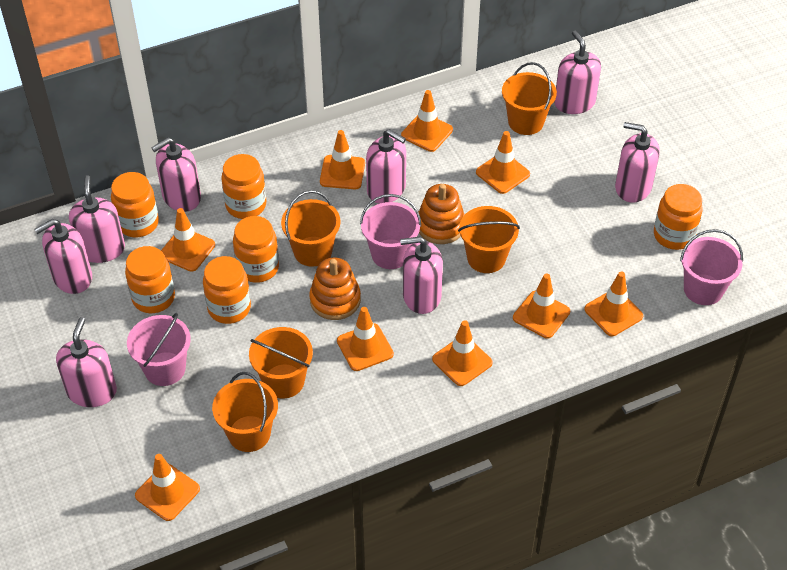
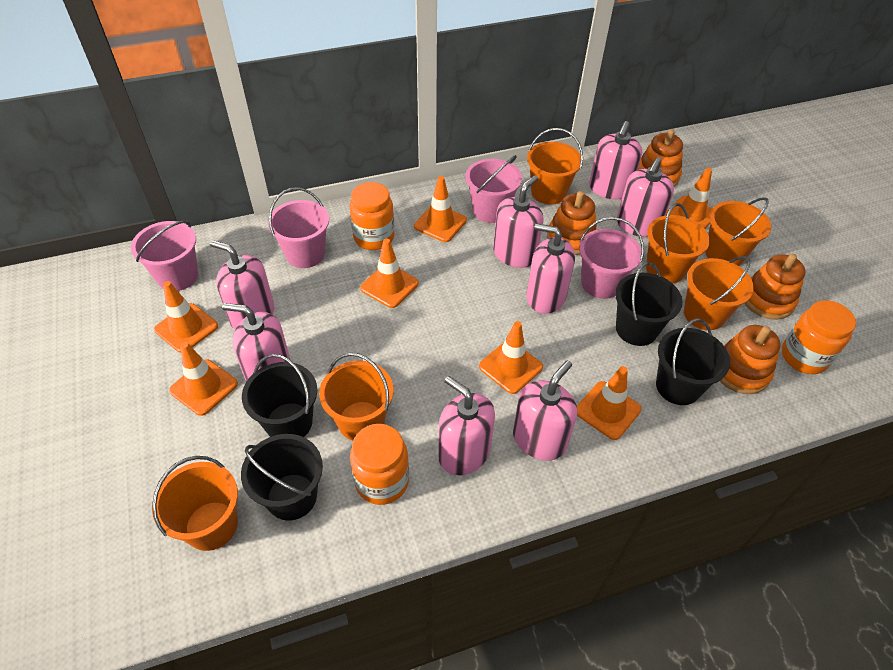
black bucket: 0 -> 4
orange bucket: 5 -> 6
orange jar: 6 -> 3
orange stacking toy: 2 -> 4
orange traffic cone: 9 -> 7
pink bucket: 3 -> 4

